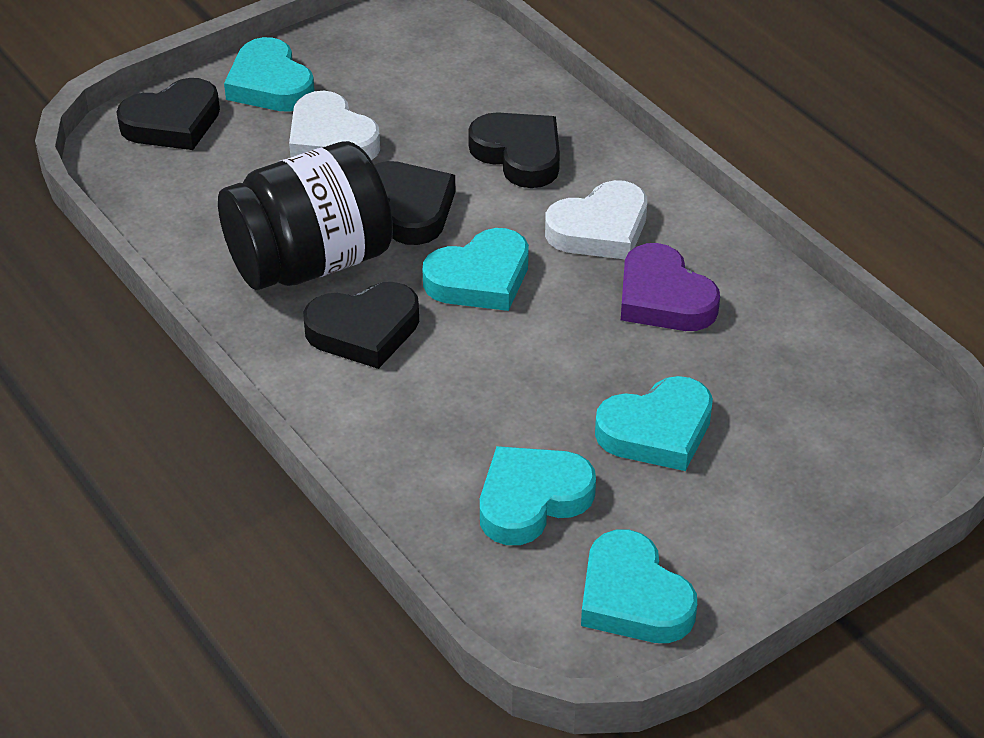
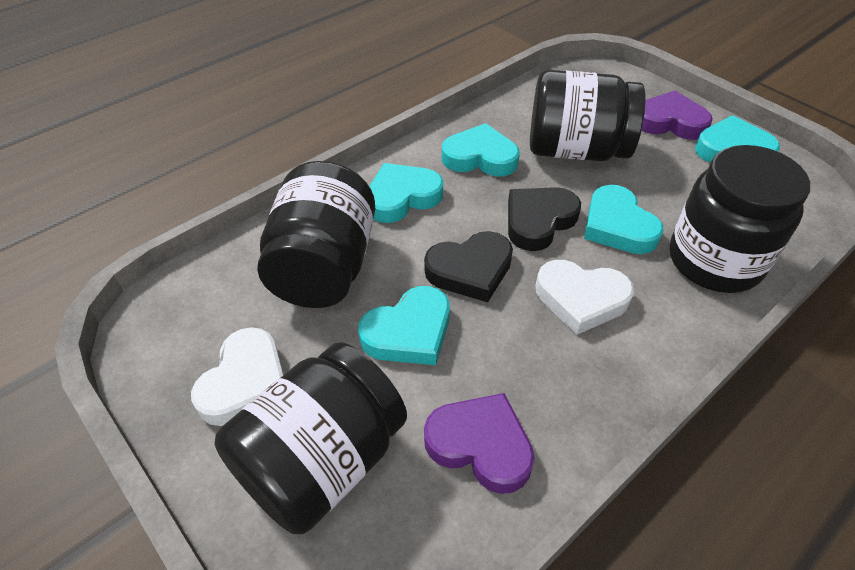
black heart: 4 -> 2
black jar: 1 -> 4
purple heart: 1 -> 2

